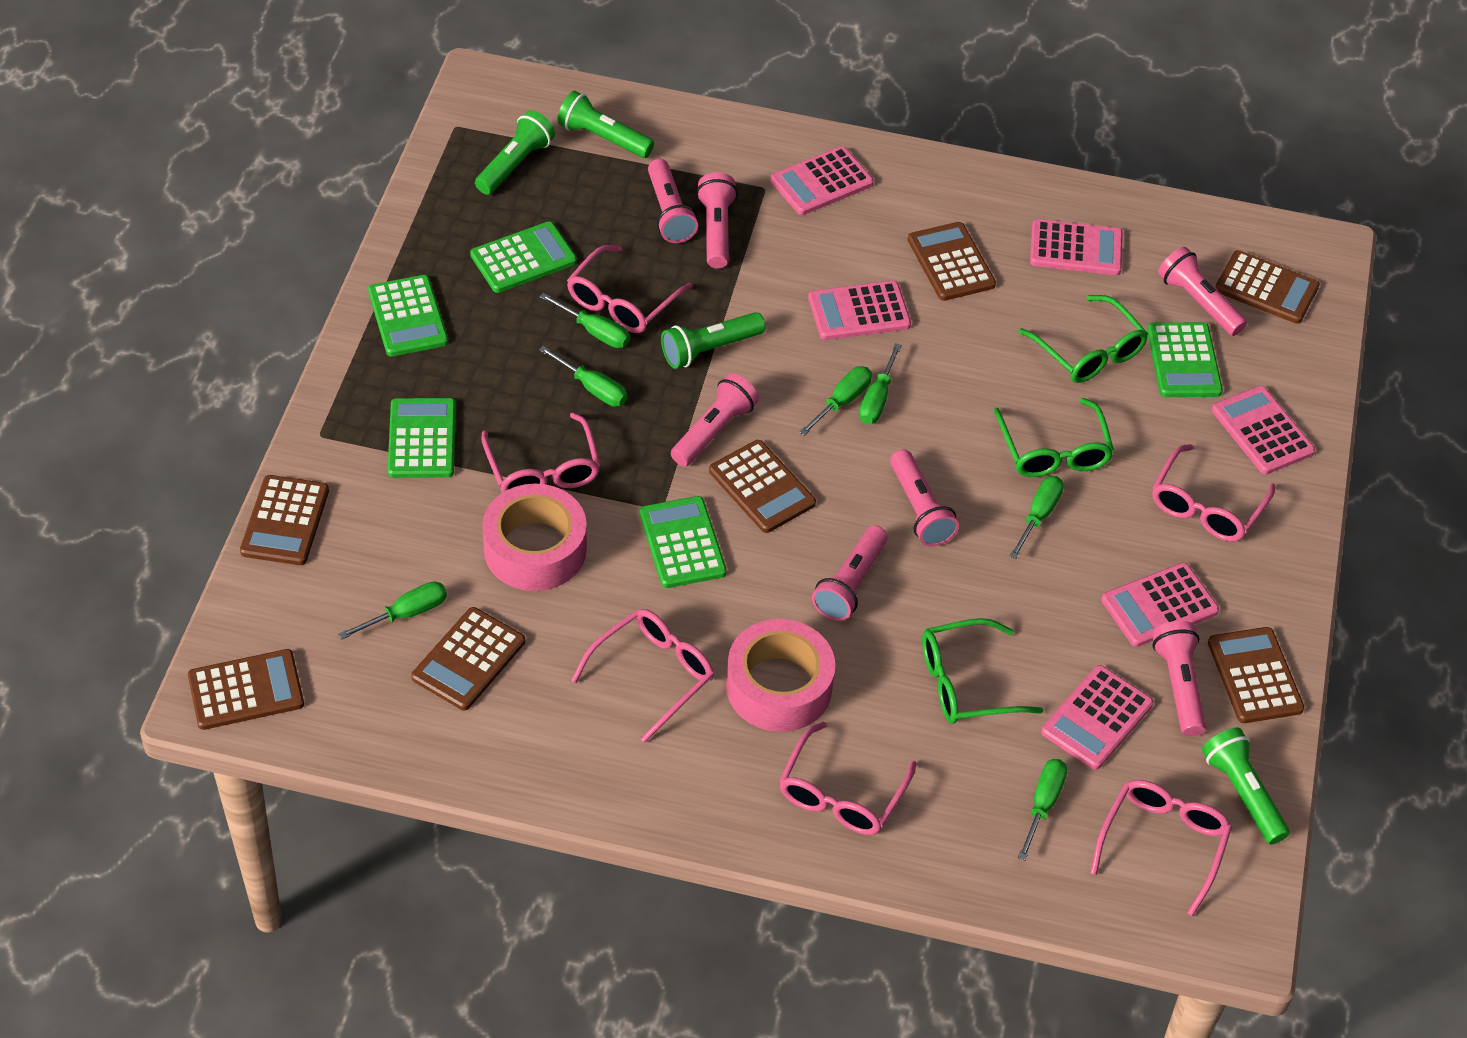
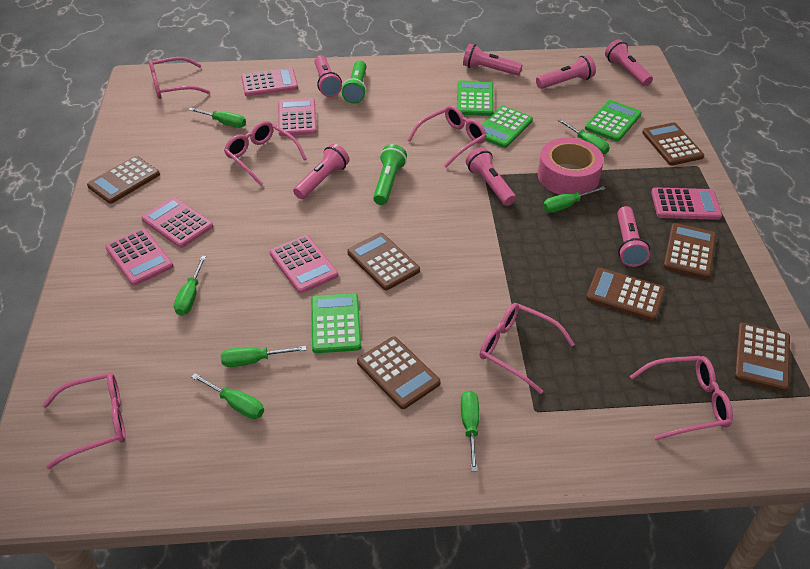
green calculator: 5 -> 4
green flashlight: 4 -> 2
green glasses: 3 -> 0
pink tape: 2 -> 1

